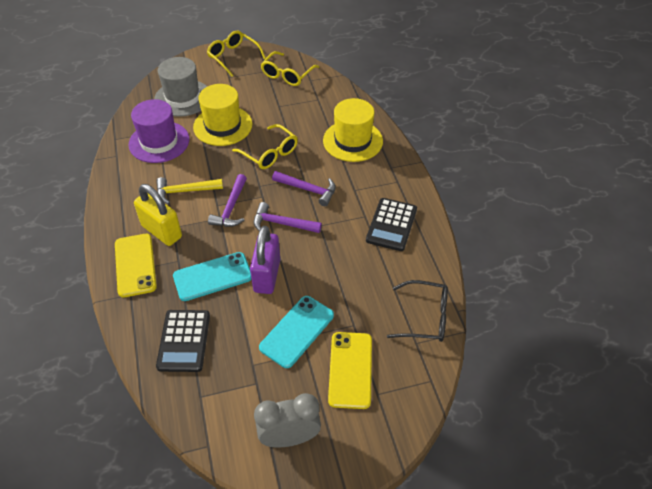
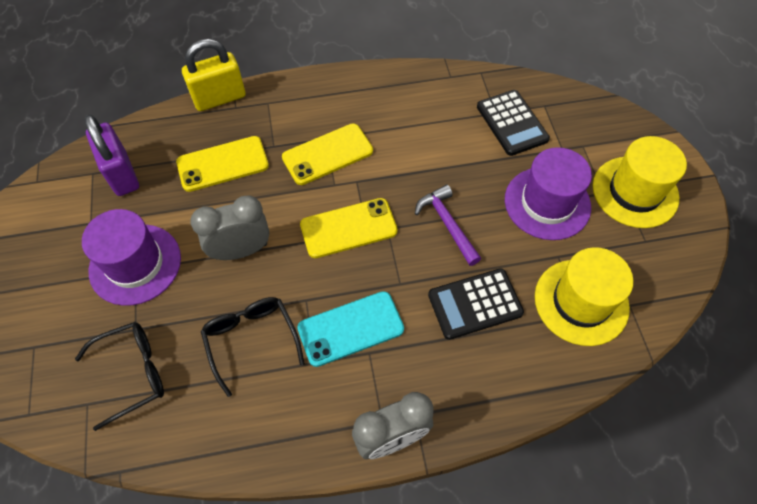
black glasses: 1 -> 2
grey clock: 1 -> 2
grey hat: 1 -> 0
purple hammer: 3 -> 1
purple hat: 1 -> 2
turquoise phone: 2 -> 1
yellow glasses: 3 -> 0
yellow hammer: 1 -> 0
yellow phone: 2 -> 3

